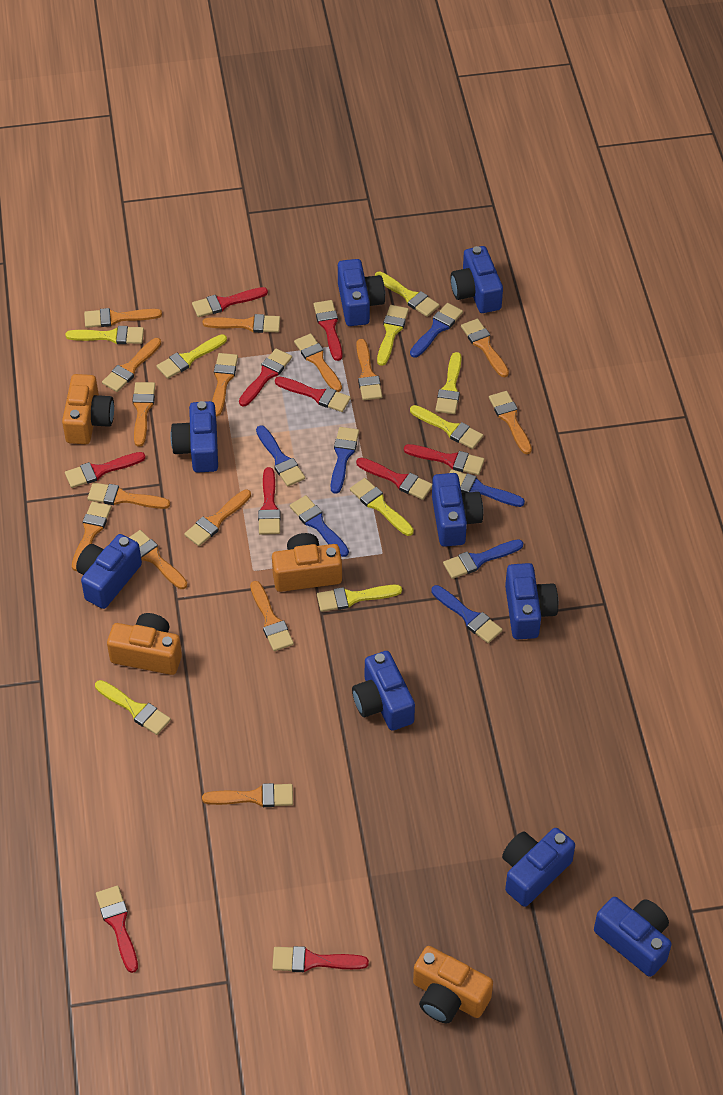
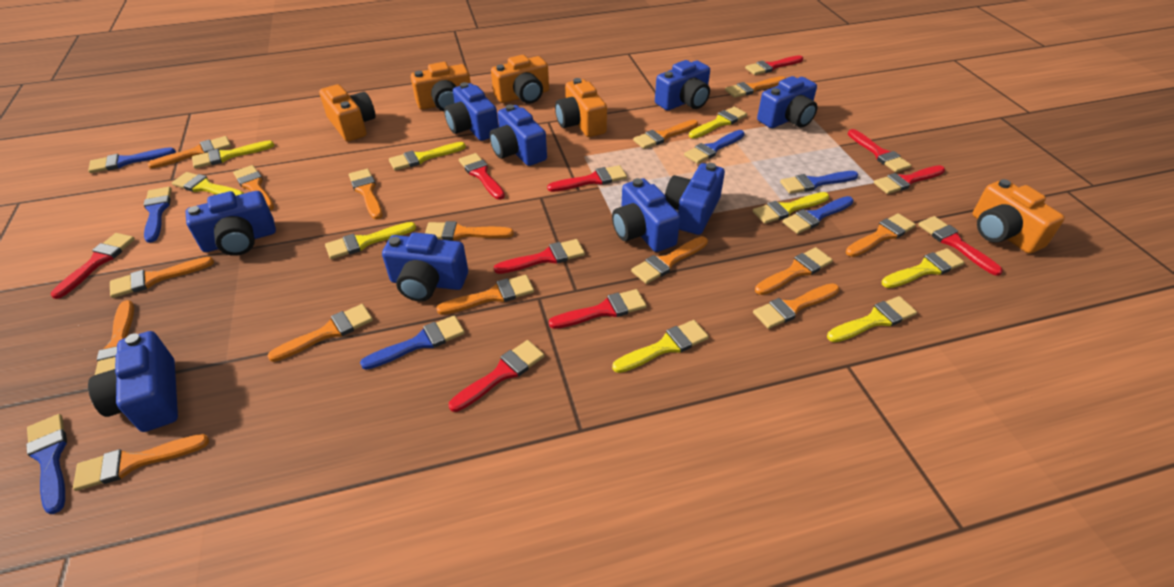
orange camera: 4 -> 5

